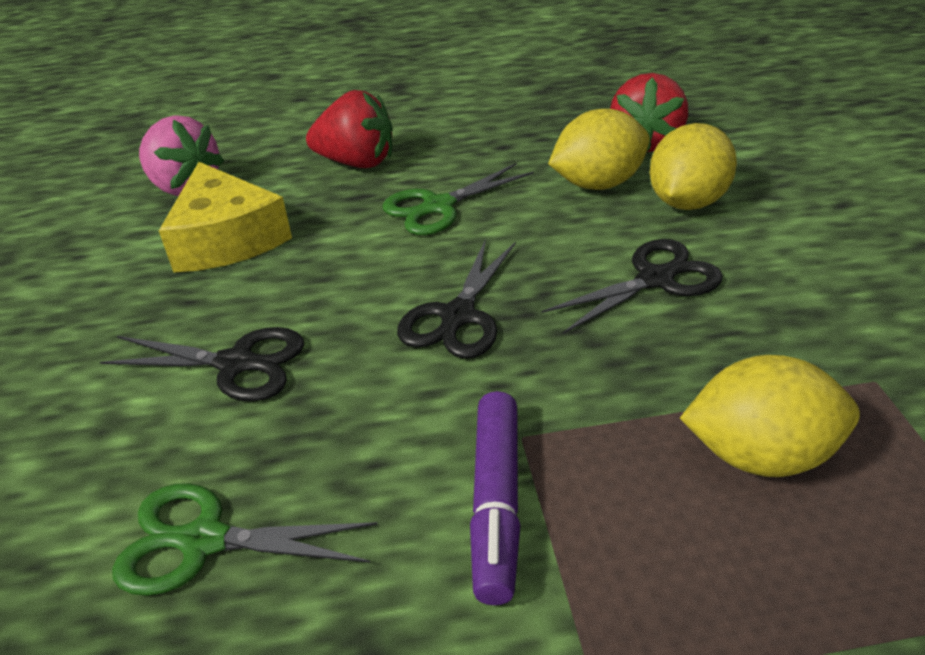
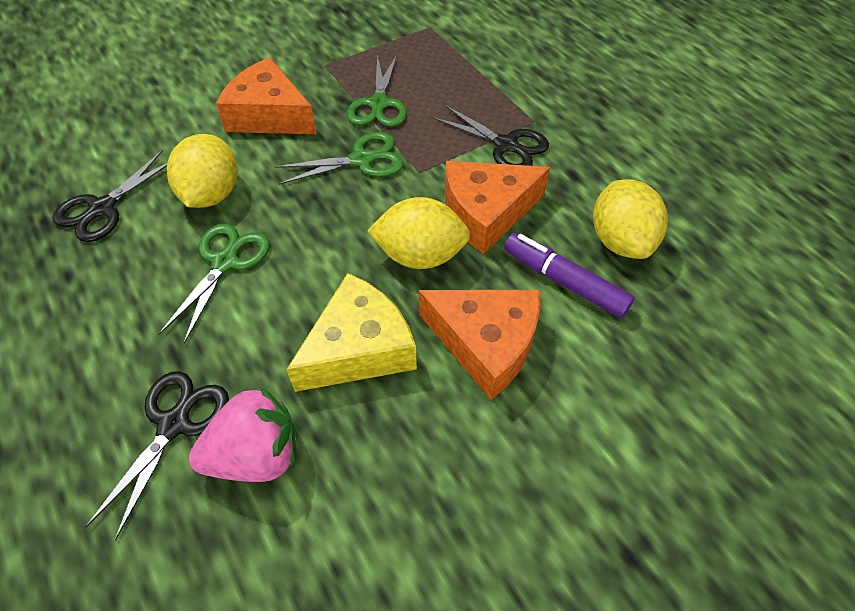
green scissors: 2 -> 3
orange cheese: 0 -> 3
red strawberry: 2 -> 0

